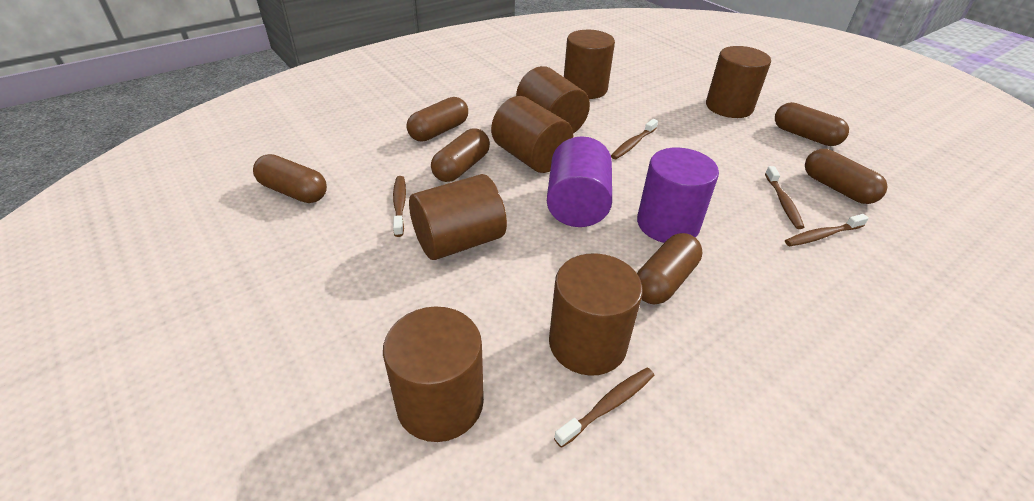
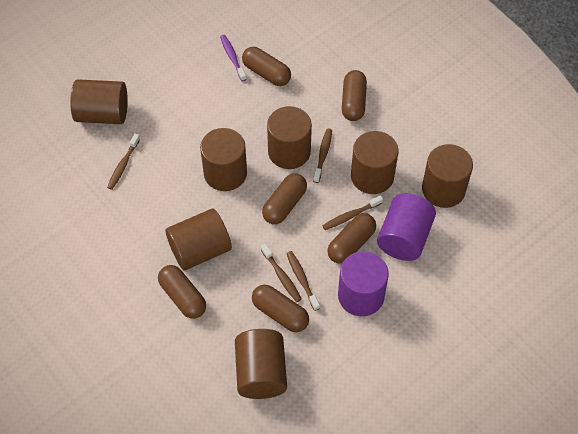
purple toothbrush: 0 -> 1

